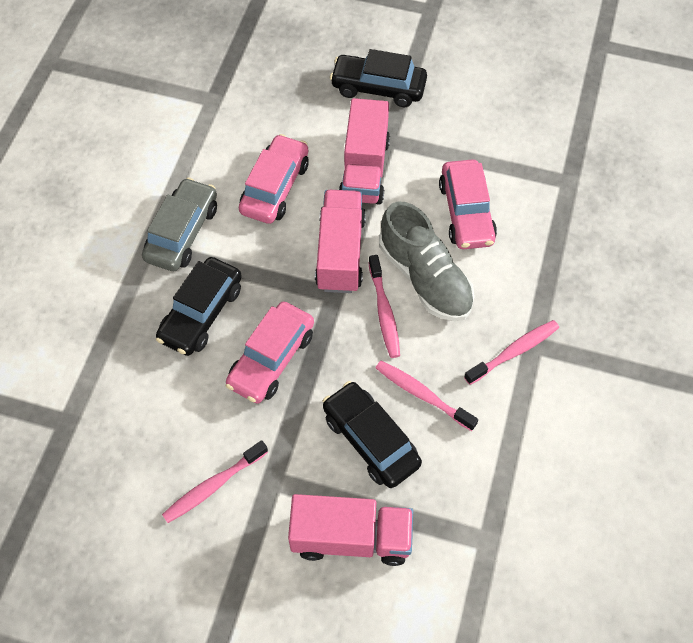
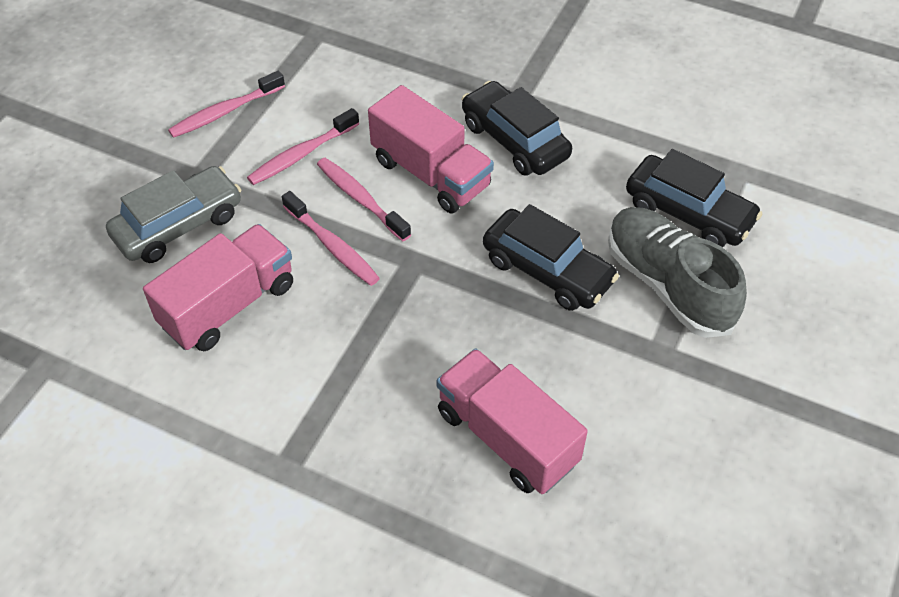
pink car: 3 -> 0

